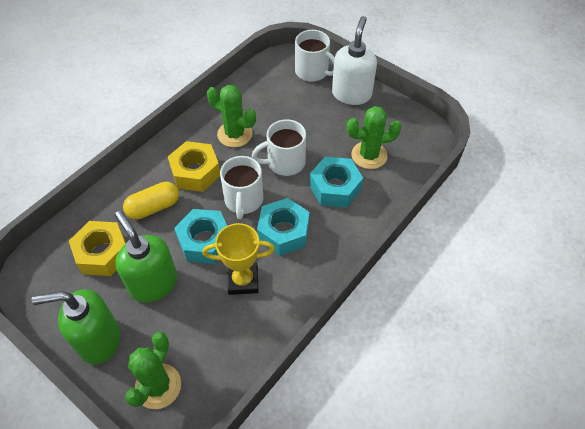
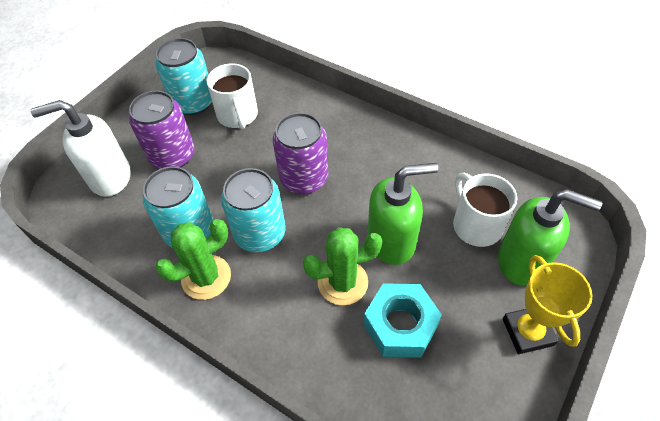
green cactus: 3 -> 2
purple can: 0 -> 2
turquoise can: 0 -> 3
turquoise nut: 3 -> 1
white mug: 3 -> 2
yellow capsule: 1 -> 0
yellow nut: 2 -> 0

